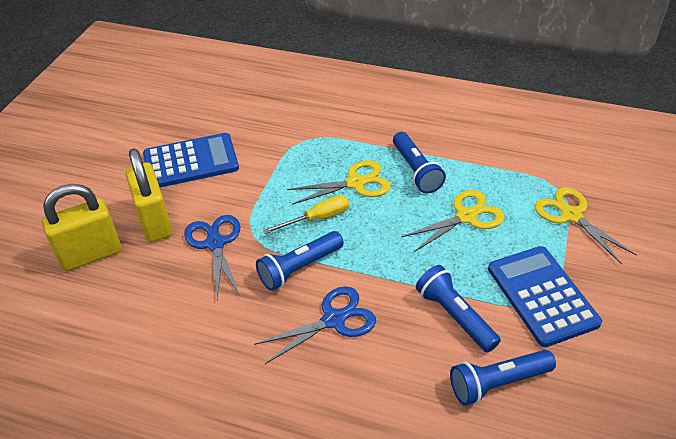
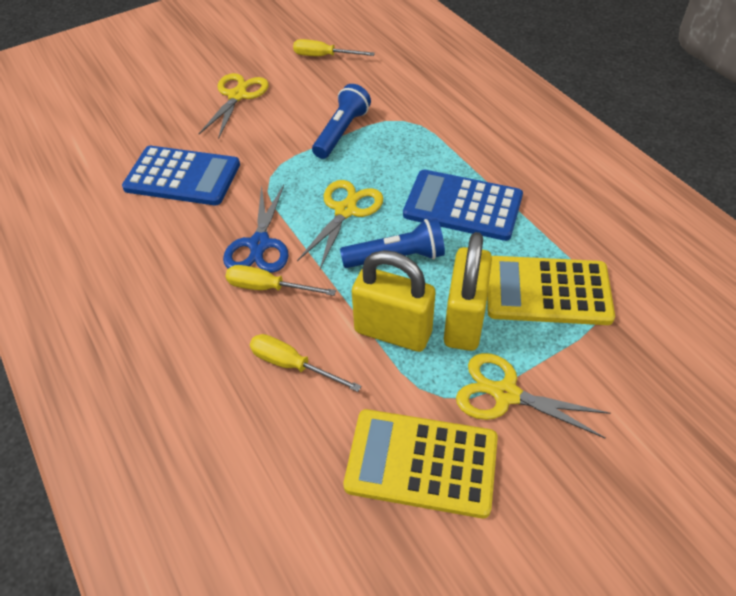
blue flashlight: 4 -> 2
blue scissors: 2 -> 1
yellow calculator: 0 -> 2
yellow screwdriver: 1 -> 3

